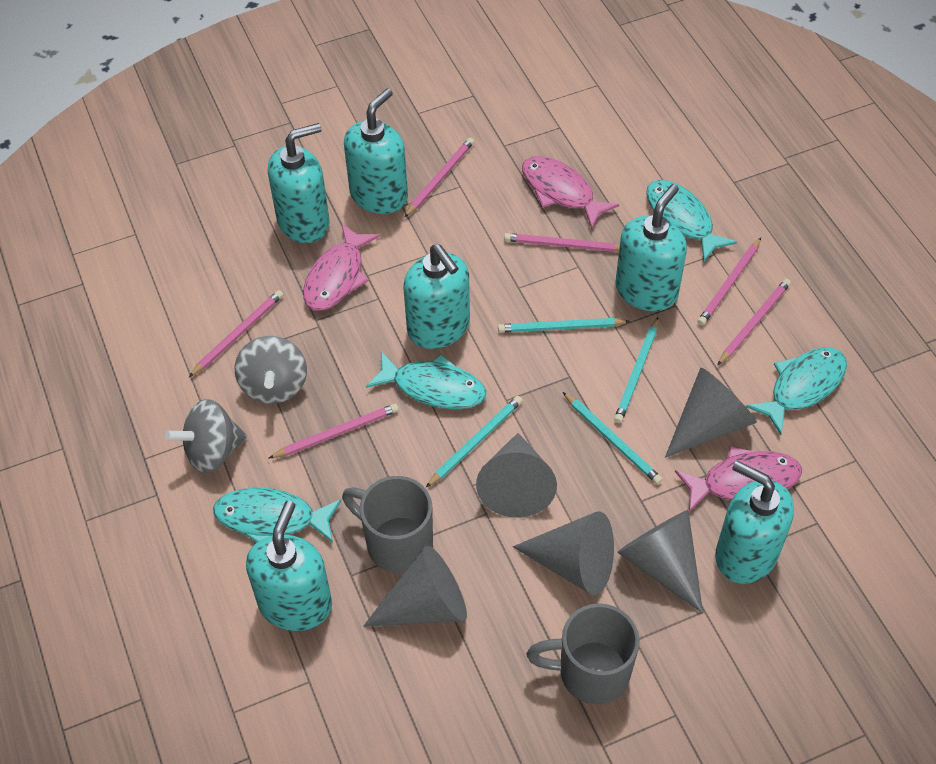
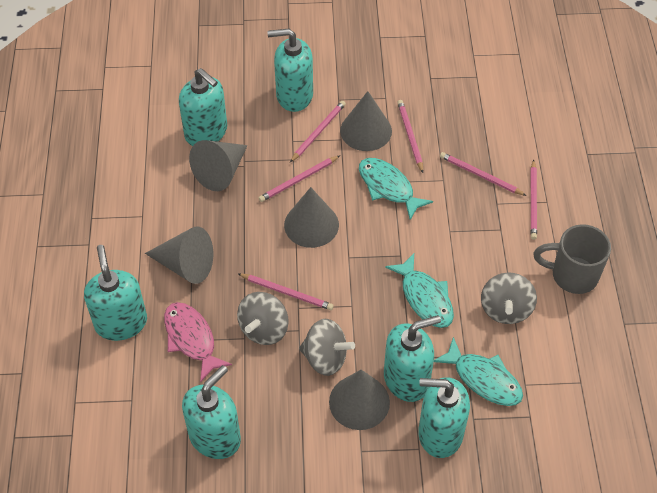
grey mug: 2 -> 1
grey spinning top: 2 -> 3
pink fish: 3 -> 1
turquoise fish: 4 -> 3
turquoise pencil: 4 -> 0

